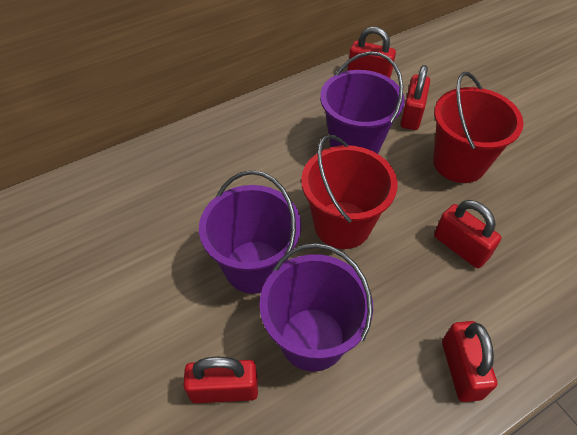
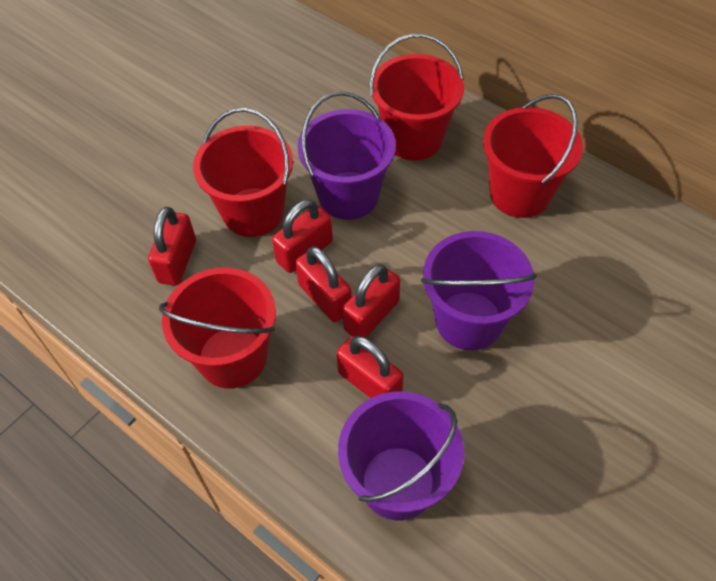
red bucket: 2 -> 4

